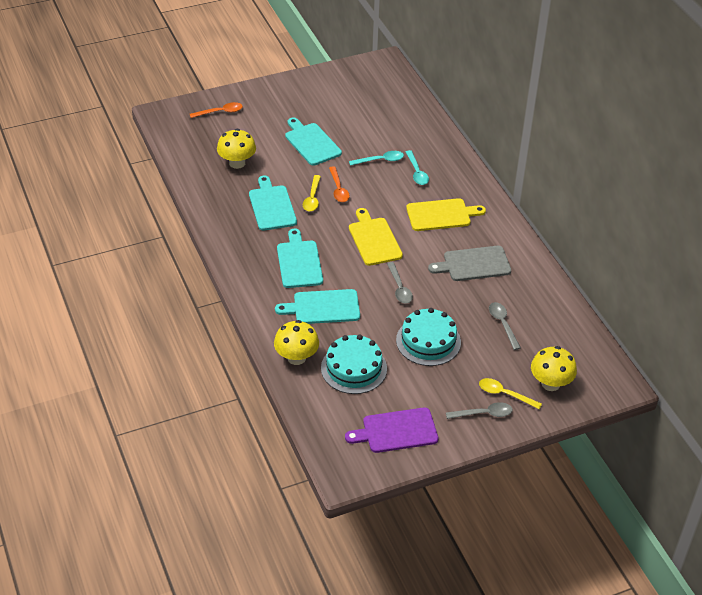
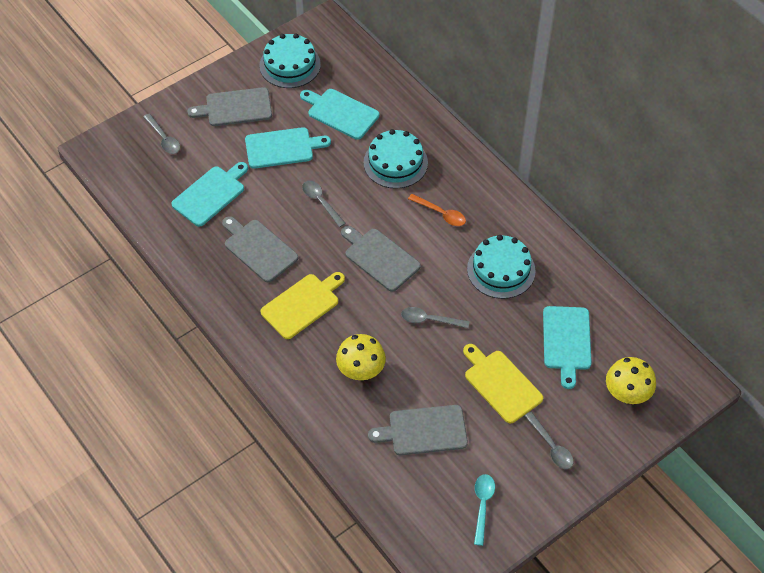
grey cutting board: 1 -> 4
grey spoon: 3 -> 4
orange spoon: 2 -> 1
purple cutting board: 1 -> 0
turquoise cake: 2 -> 3
turquoise spoon: 2 -> 1
yellow mushroom: 3 -> 2
yellow spoon: 2 -> 0

